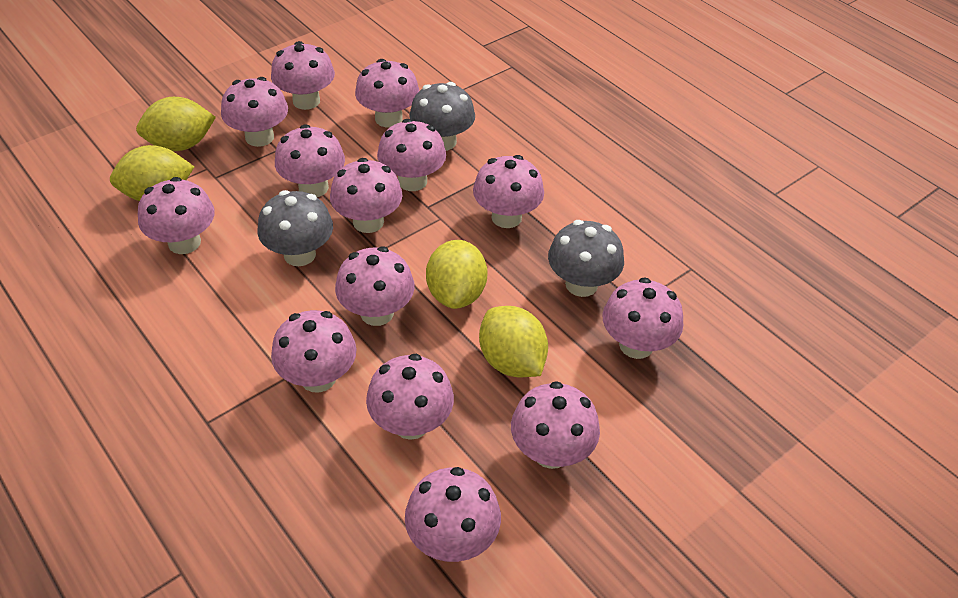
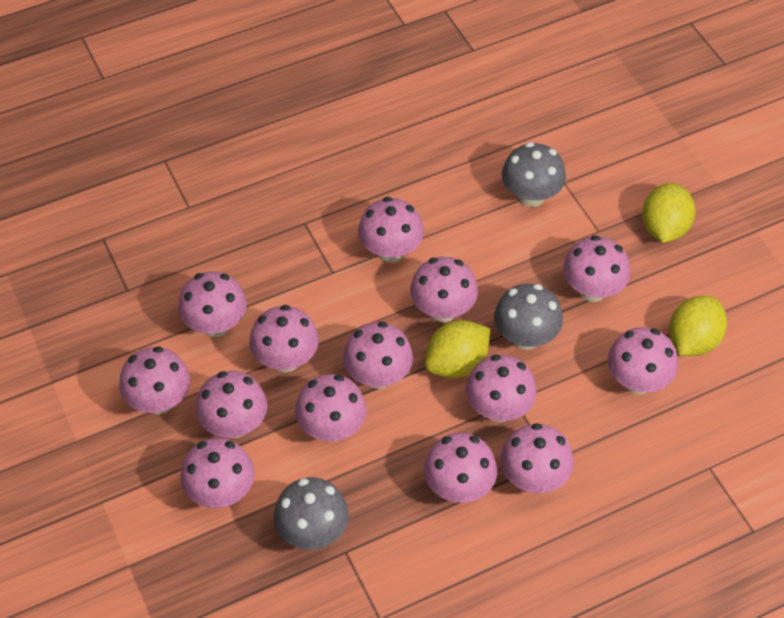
yellow lemon: 4 -> 3

